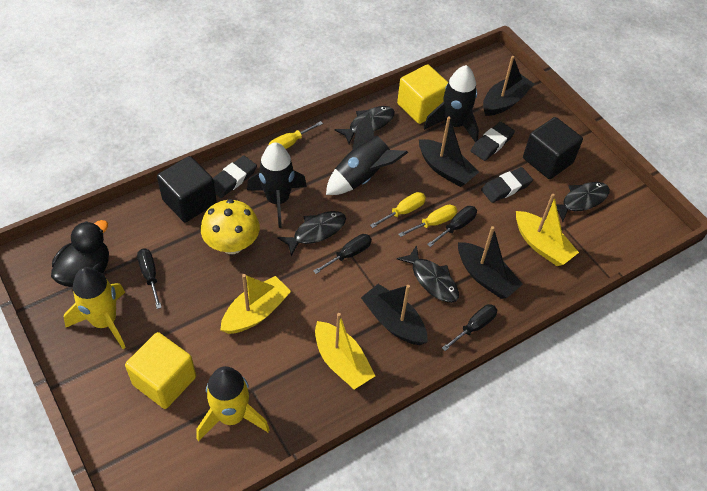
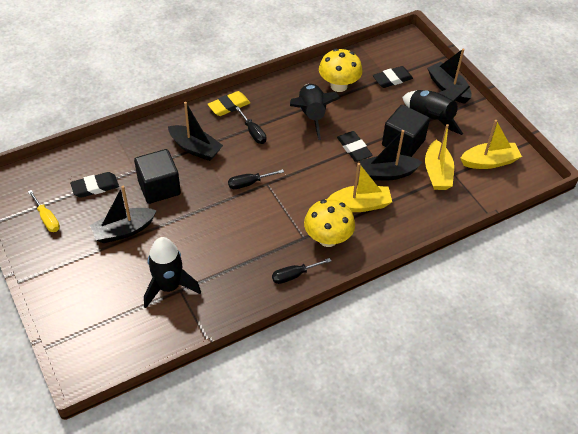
black duck: 1 -> 0
black fish: 4 -> 0
black screwdriver: 4 -> 3
yellow cube: 2 -> 0
yellow eraser: 0 -> 1
yellow mushroom: 1 -> 2
yellow rocket: 2 -> 0
yellow screwdriver: 3 -> 1

